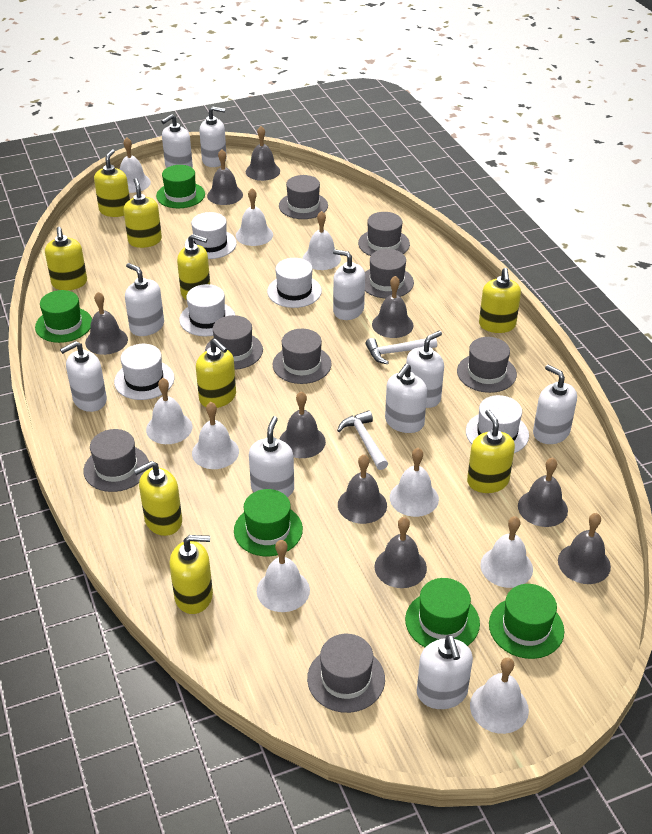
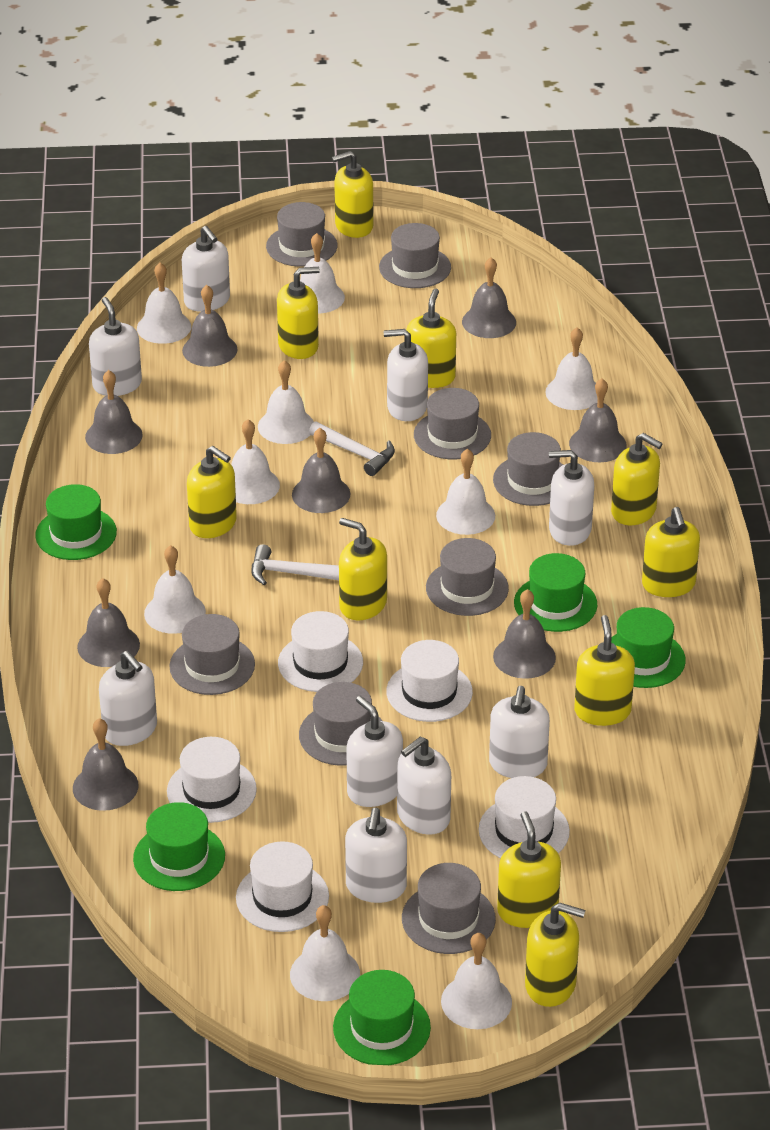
grey bell: 9 -> 8
white soap dispenser: 10 -> 9
yellow soap dispenser: 9 -> 10

